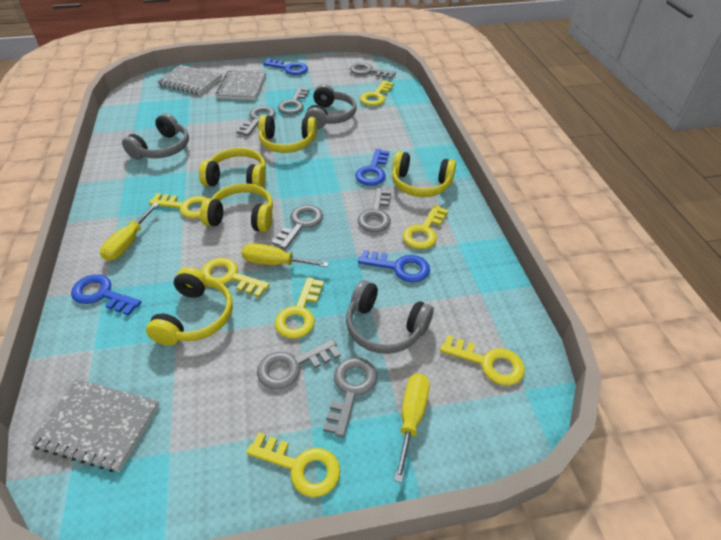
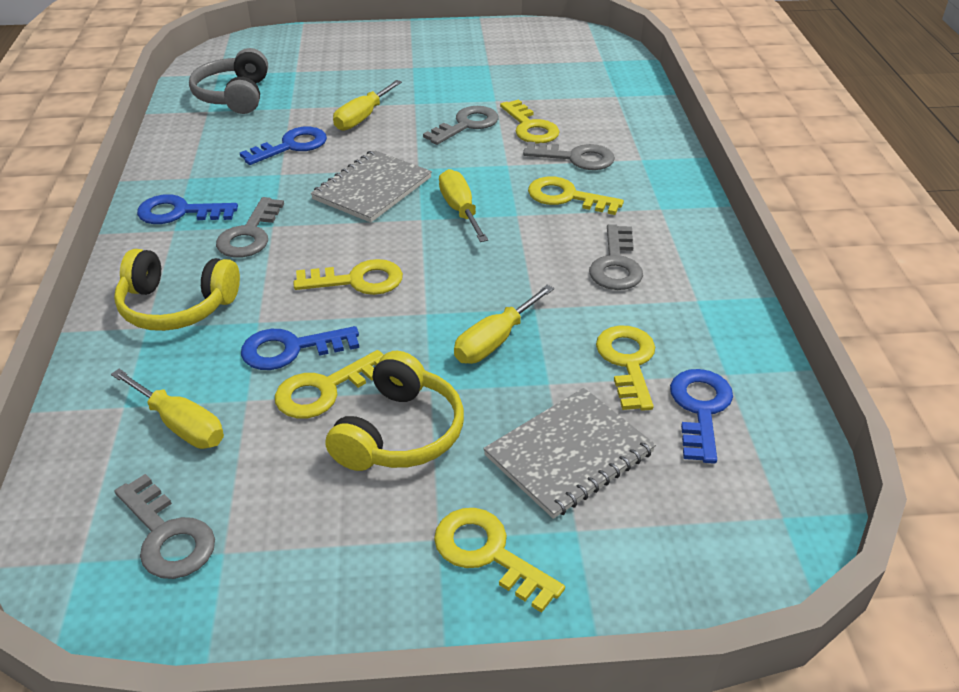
grey headphones: 3 -> 1
grey key: 7 -> 5
grey notebook: 3 -> 2
yellow headphones: 5 -> 2
yellow key: 7 -> 6
yellow screwdriver: 3 -> 4

